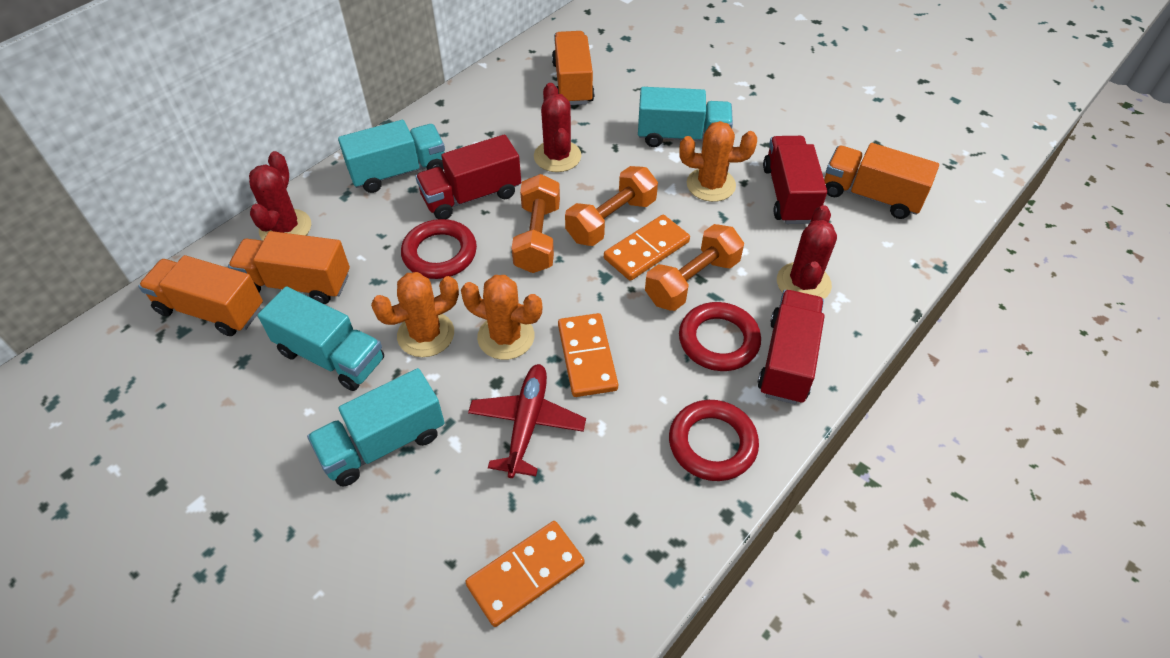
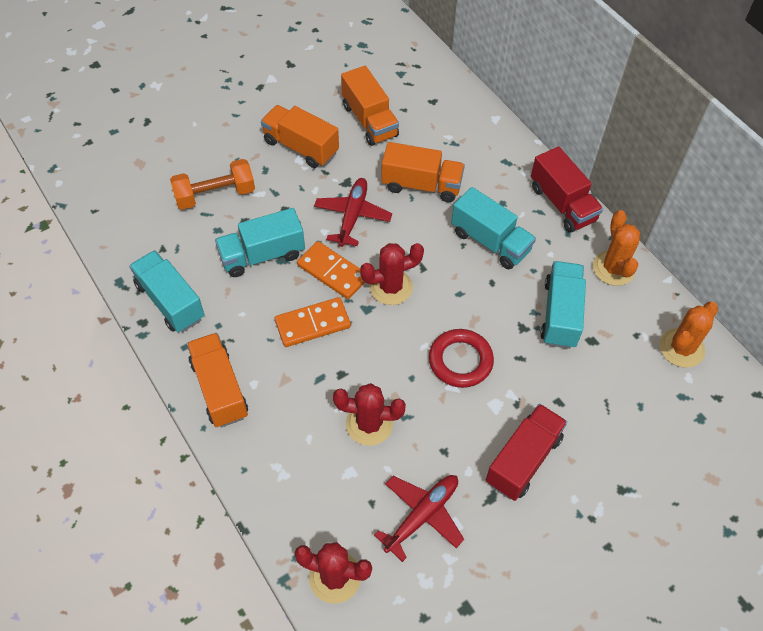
orange cactus: 3 -> 2
orange domino: 3 -> 2
orange dumbbell: 3 -> 1
red plane: 1 -> 2
red ring: 3 -> 1
red truck: 3 -> 2

